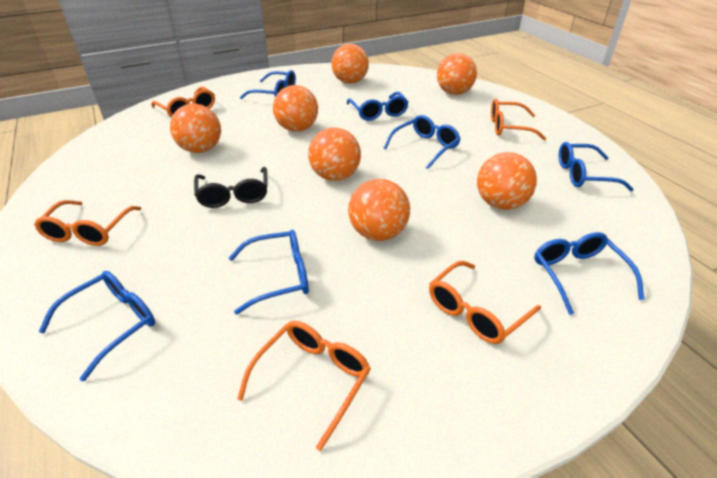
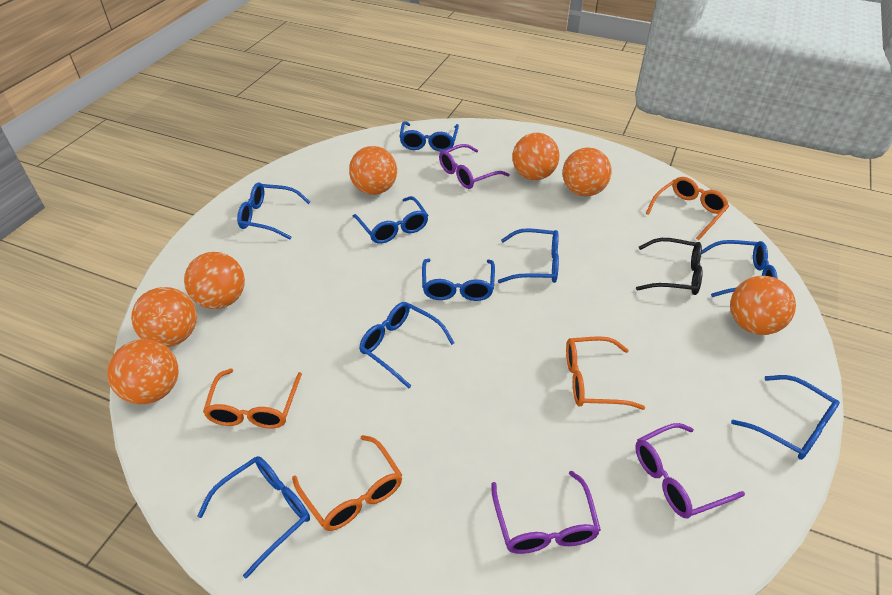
blue glasses: 7 -> 9
orange glasses: 5 -> 4
purple glasses: 0 -> 3

